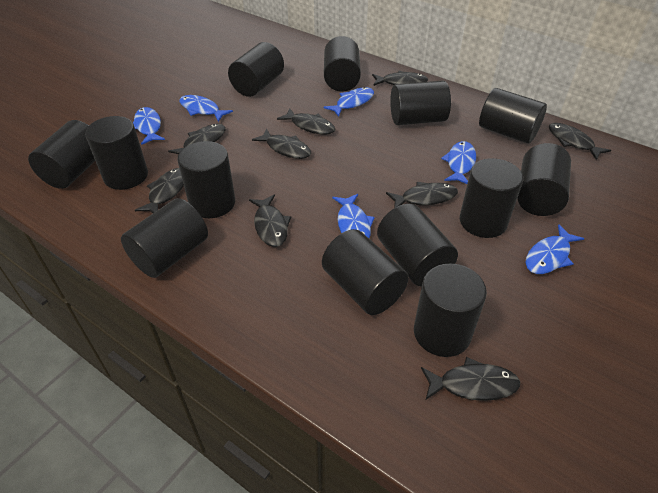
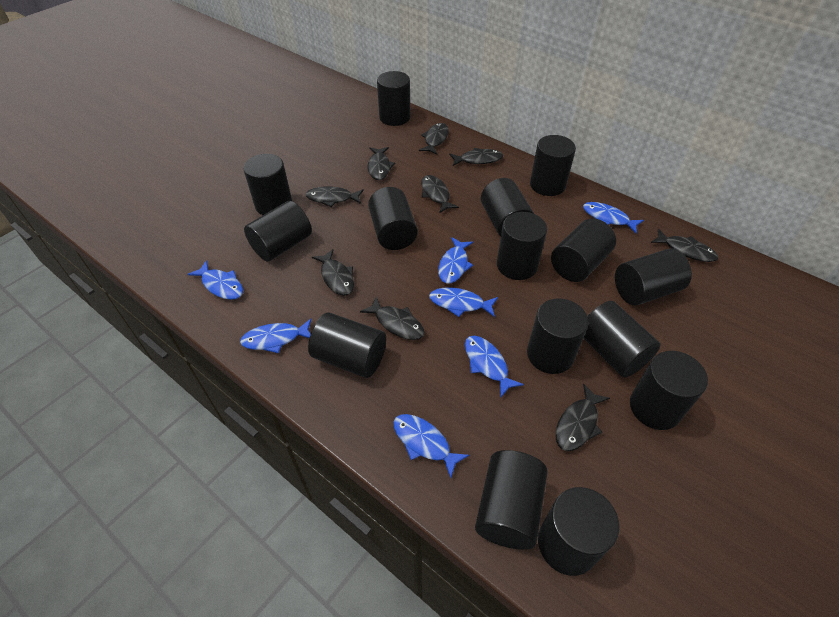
black cylinder: 13 -> 15
blue fish: 6 -> 7

